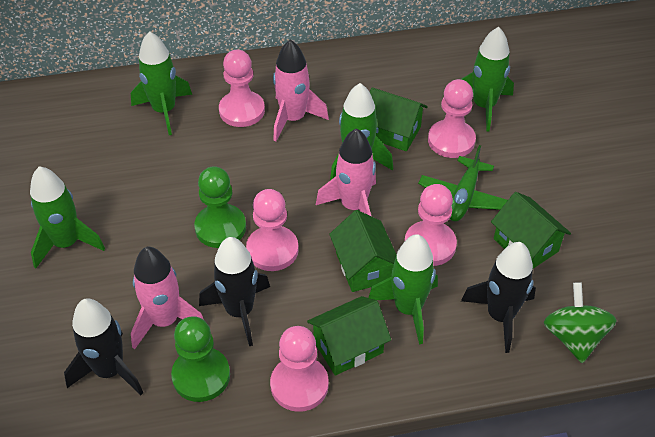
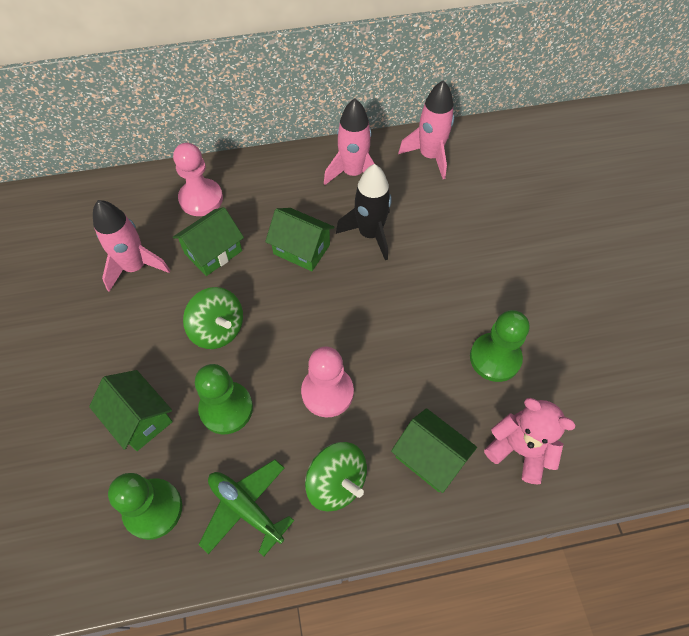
black rocket: 3 -> 1
green pawn: 2 -> 3
green rocket: 5 -> 0
green spinning top: 1 -> 2
pink pawn: 5 -> 2
pink teddy bear: 0 -> 1

